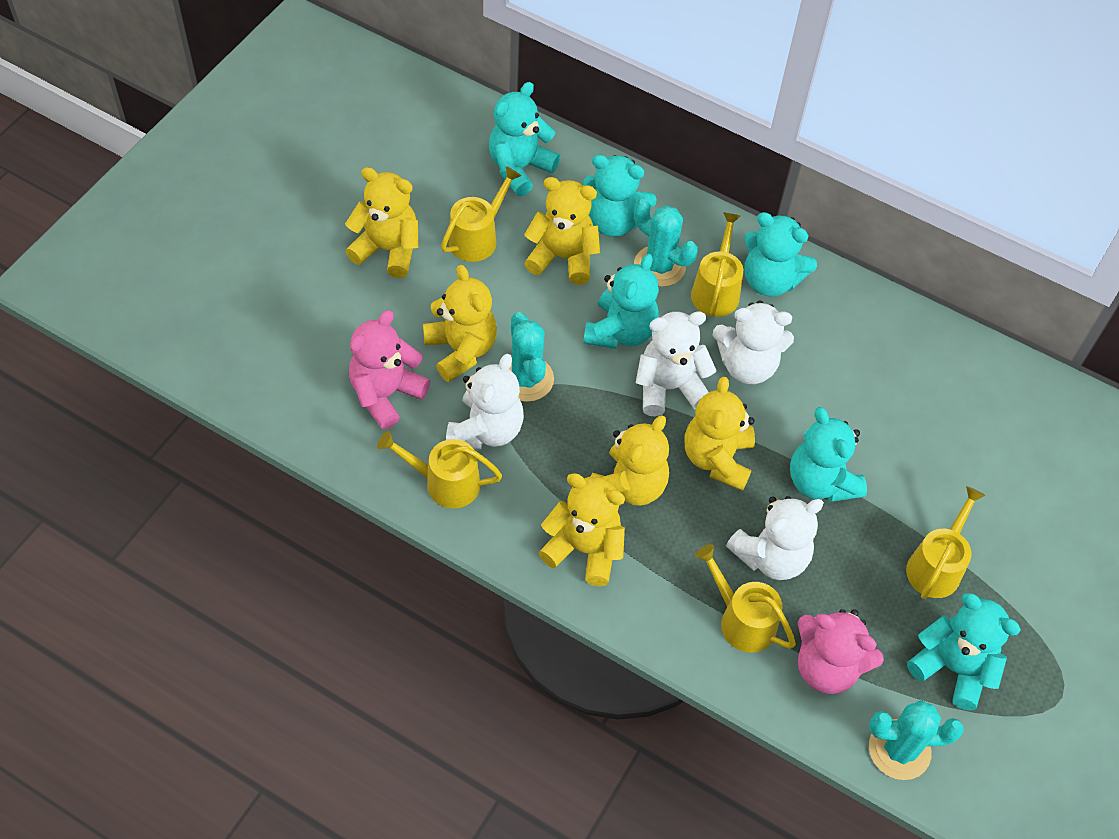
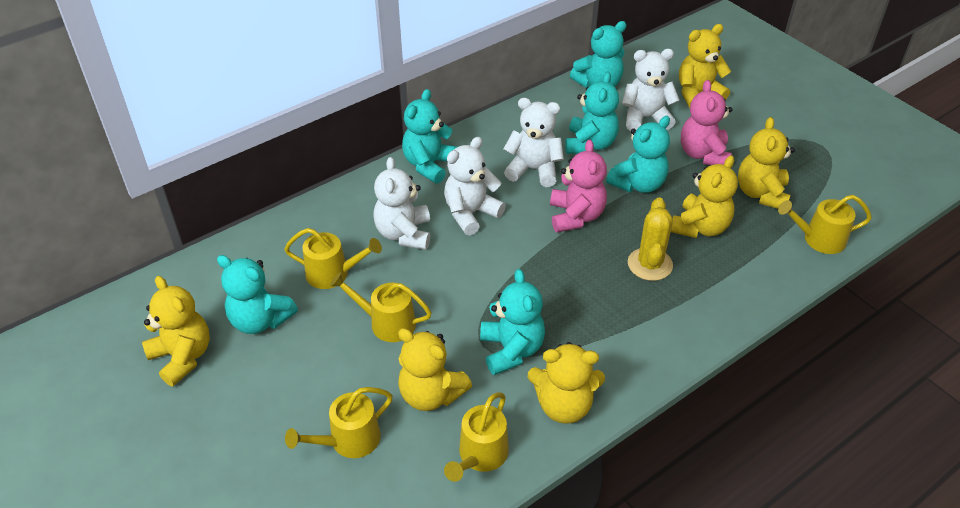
turquoise cactus: 3 -> 0
yellow cactus: 0 -> 1

